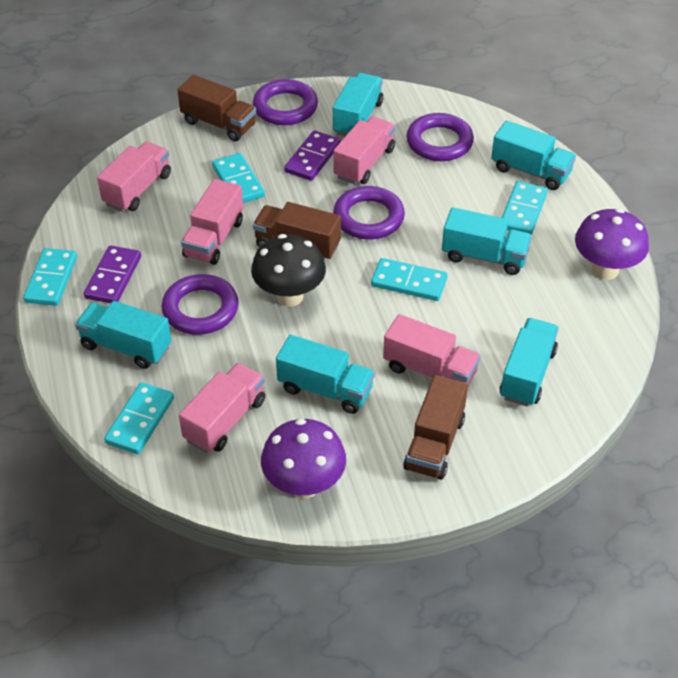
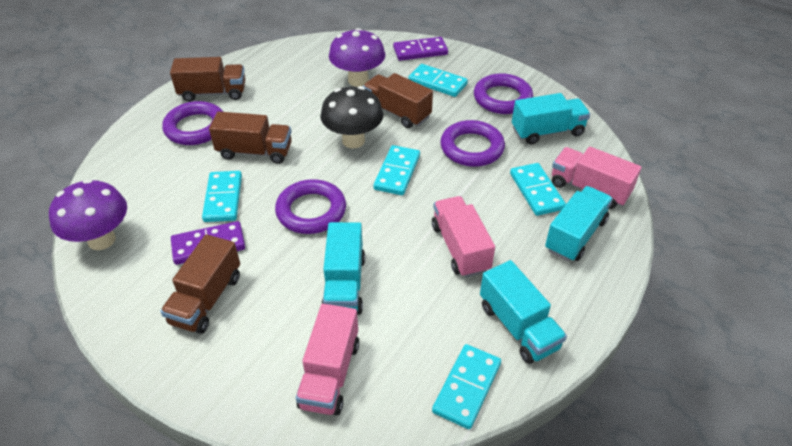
brown truck: 3 -> 4
pink truck: 5 -> 3
turquoise truck: 6 -> 4

